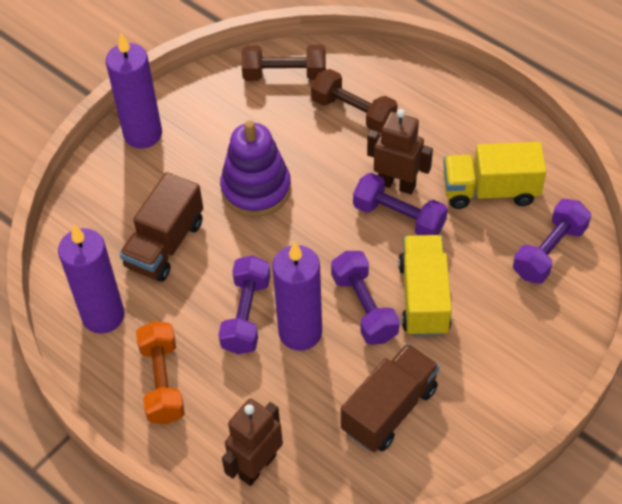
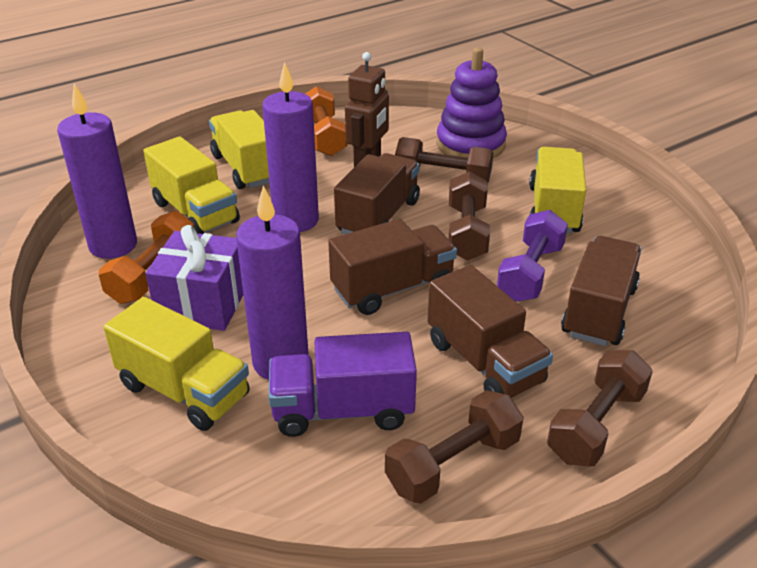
brown dumbbell: 2 -> 4
brown robot: 2 -> 1
brown truck: 2 -> 4
orange dumbbell: 1 -> 2
purple dumbbell: 4 -> 1
purple gift: 0 -> 1
purple truck: 0 -> 1
yellow truck: 2 -> 4

